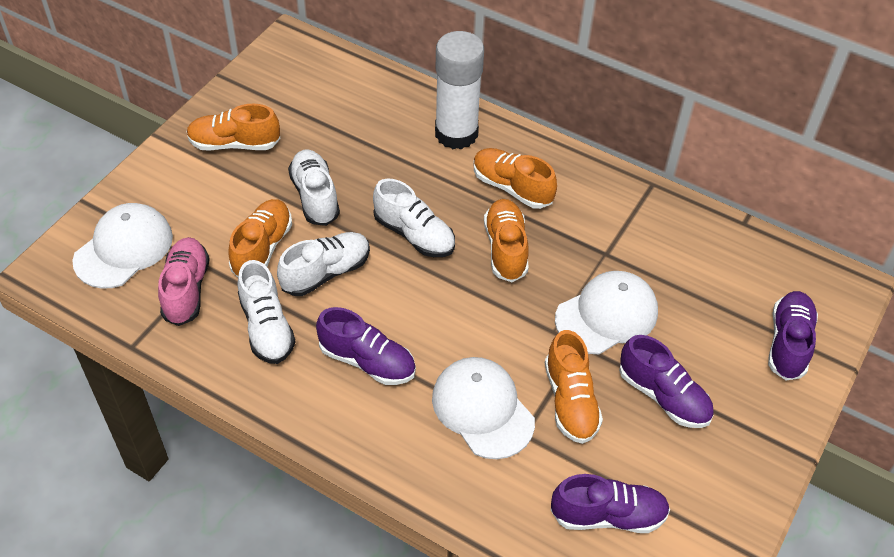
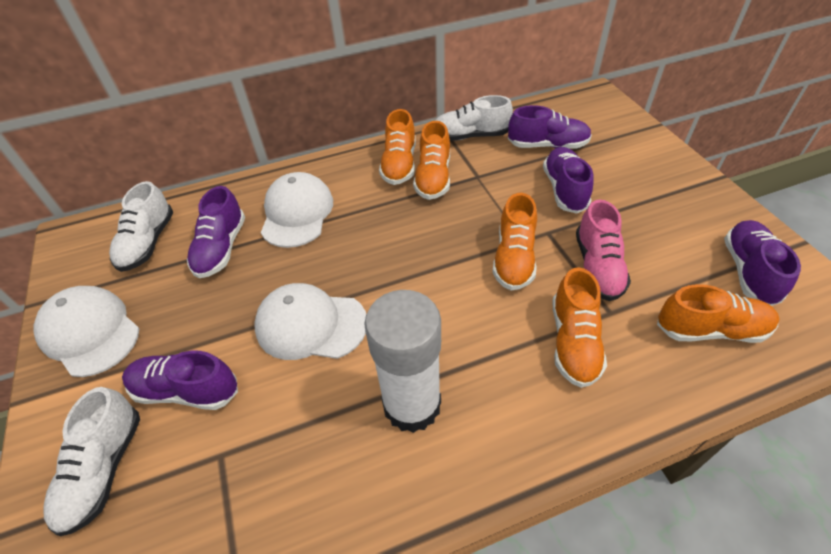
purple shoe: 4 -> 5
white shoe: 4 -> 3

